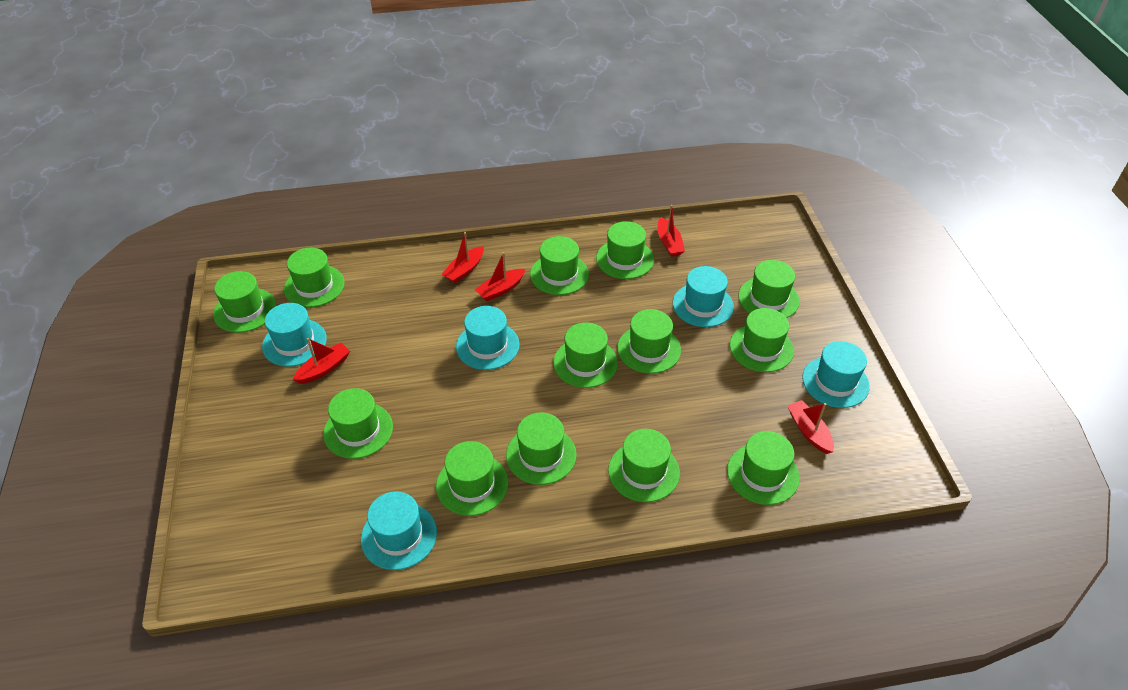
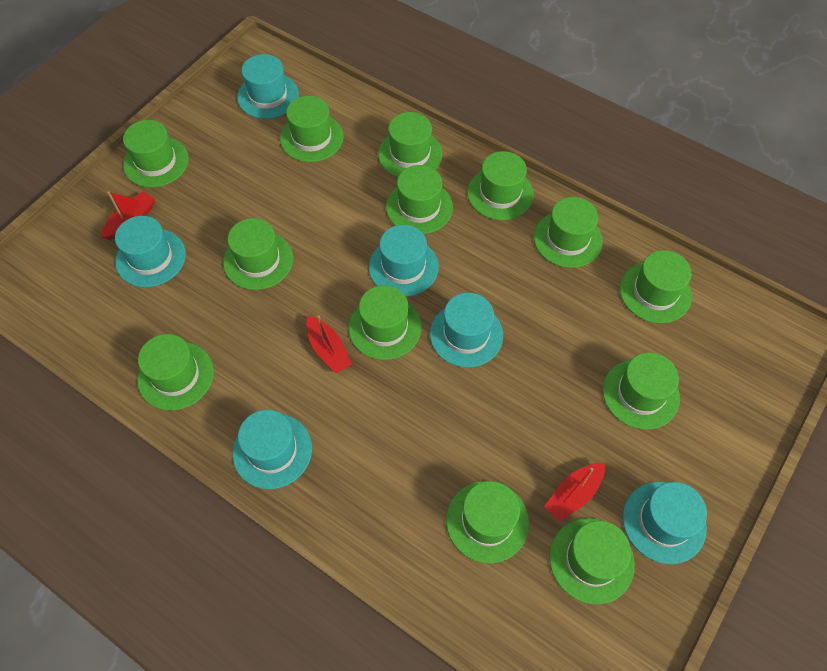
red boat: 5 -> 3
turquoise hat: 5 -> 6

